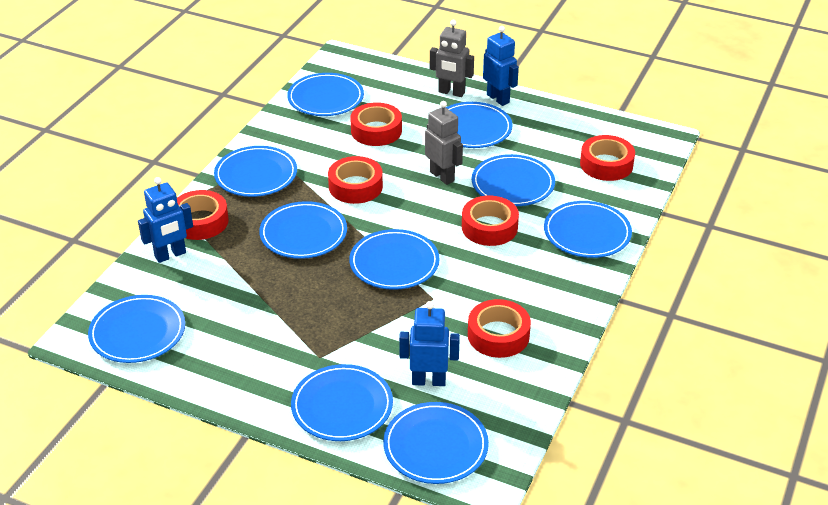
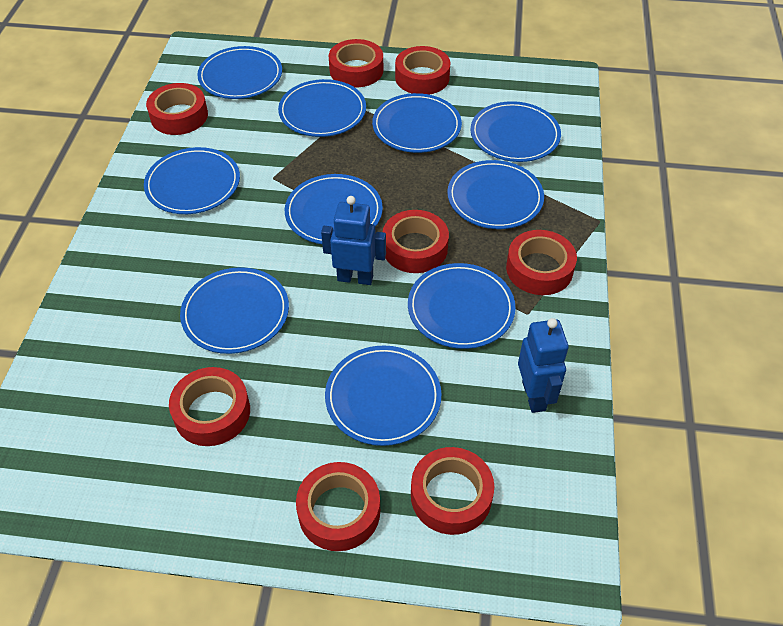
blue robot: 3 -> 2
grey robot: 2 -> 0
red tape: 6 -> 8

